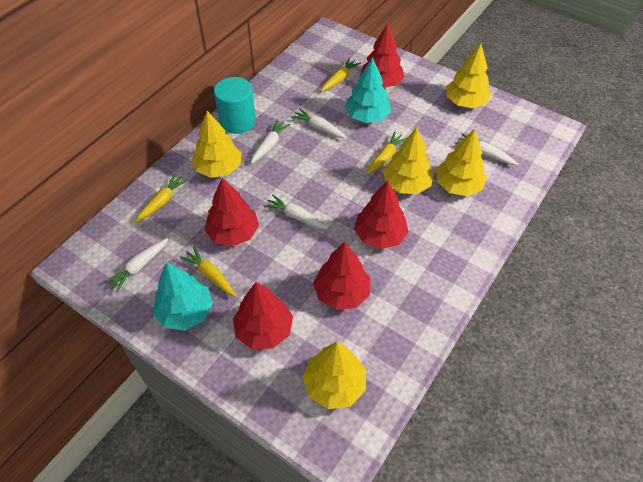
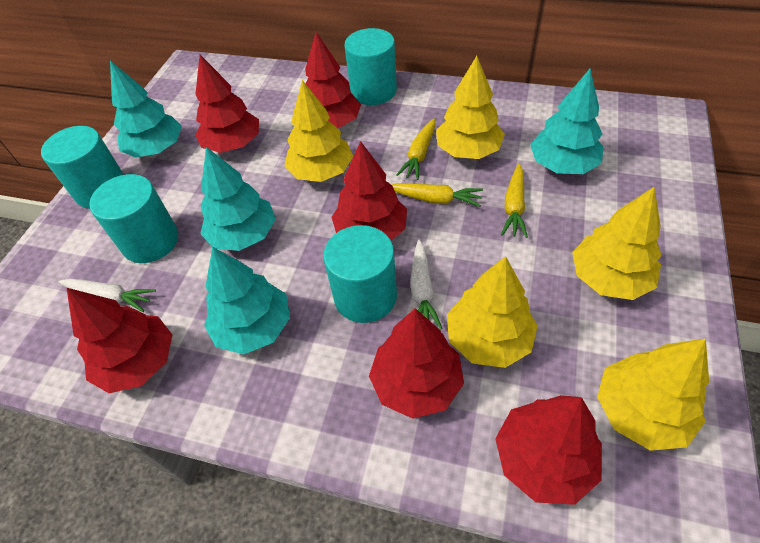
red tree: 5 -> 6
turquoise cylinder: 1 -> 4
turquoise tree: 2 -> 4
white carrot: 5 -> 2
yellow carrot: 4 -> 3

